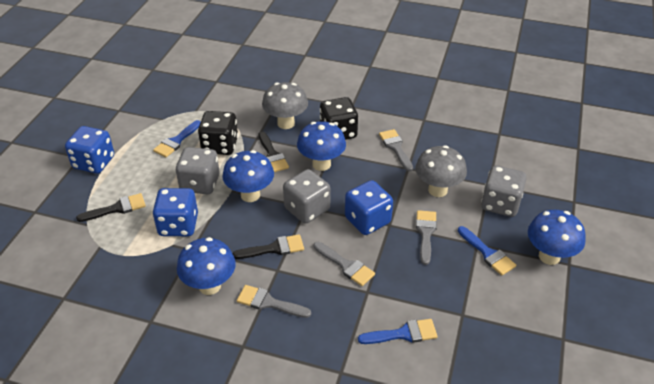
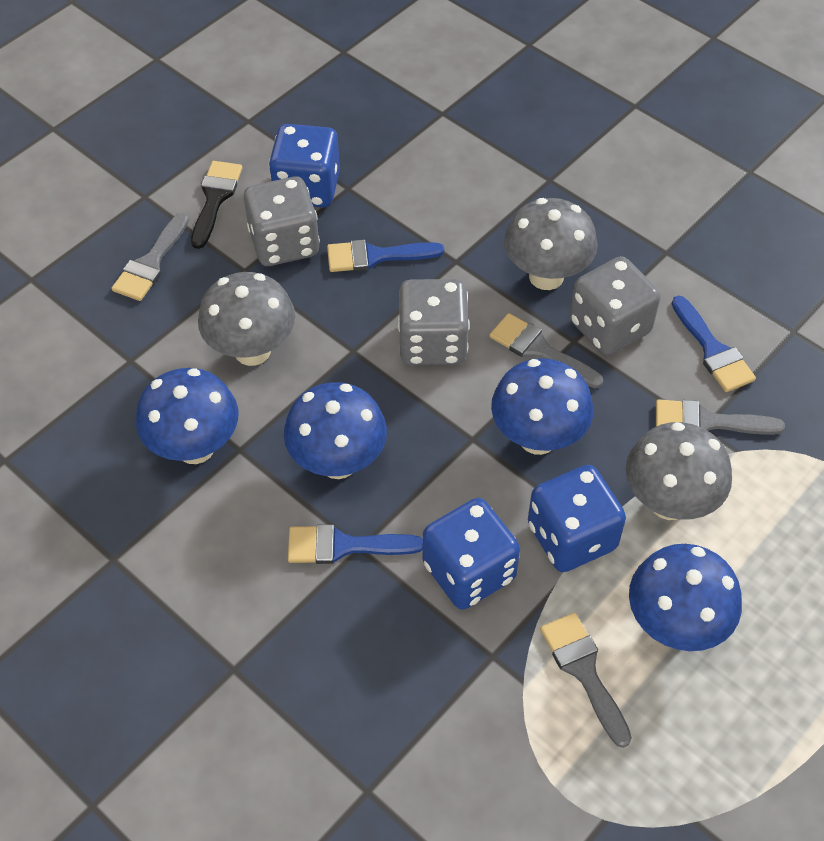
black brush: 3 -> 1
black dice: 2 -> 0
grey mushroom: 2 -> 3

